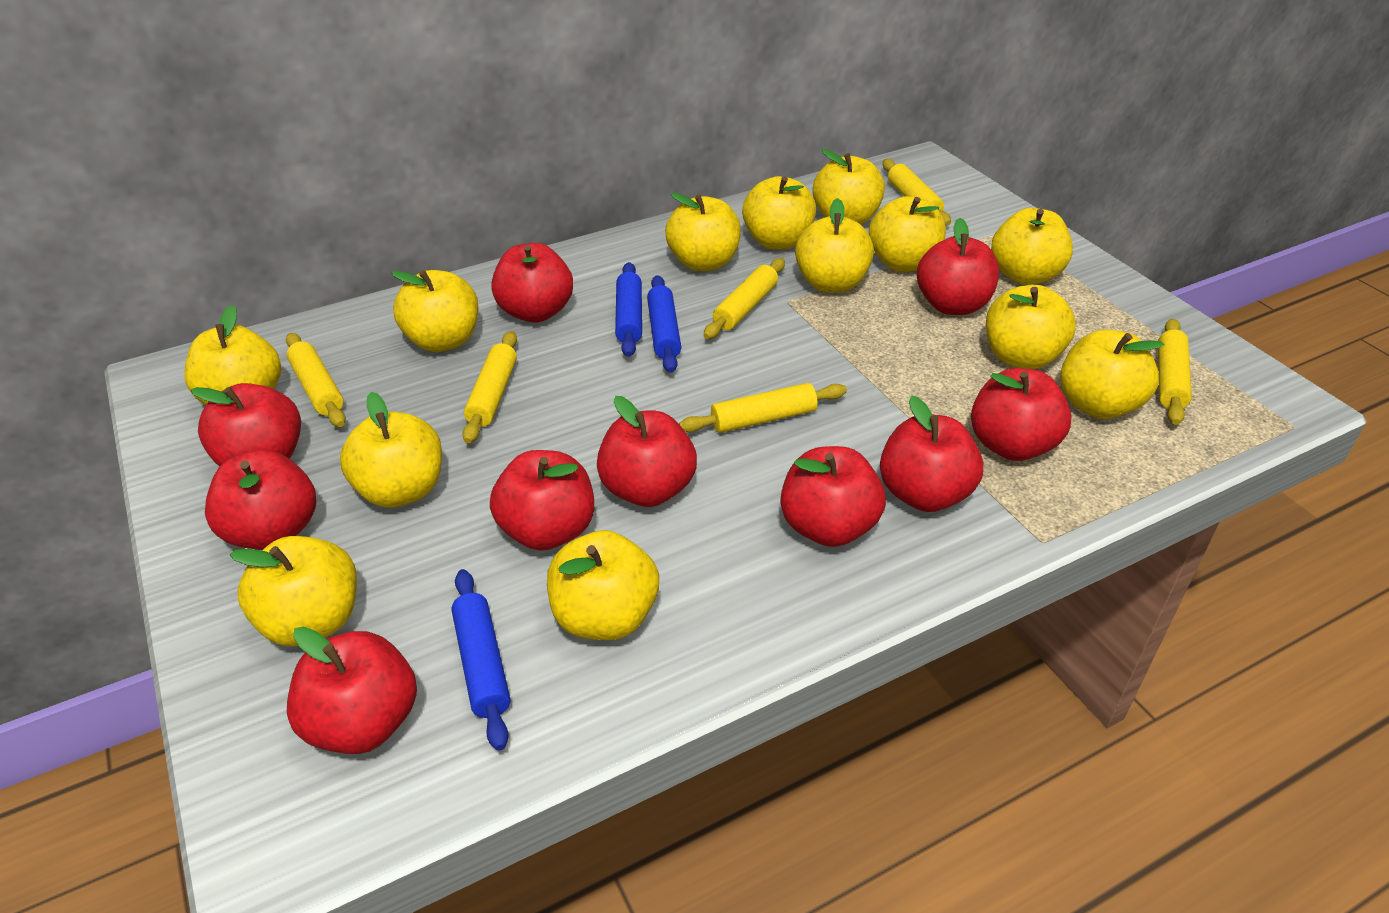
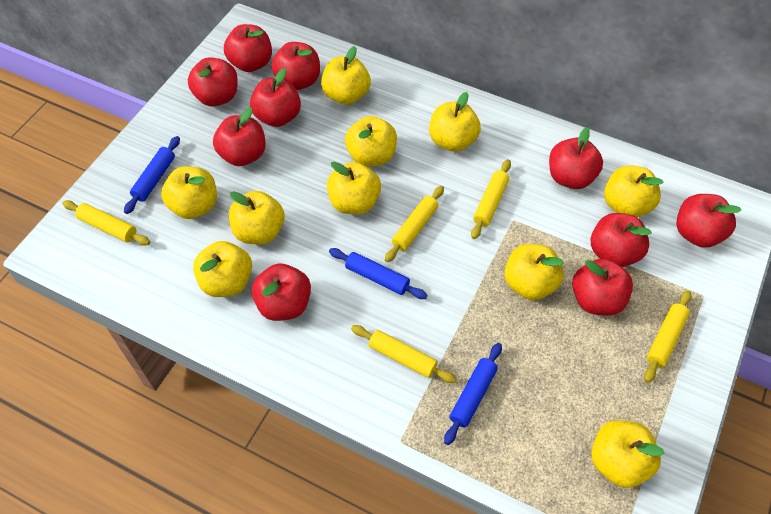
yellow apple: 13 -> 10
yellow rolling pin: 6 -> 5

